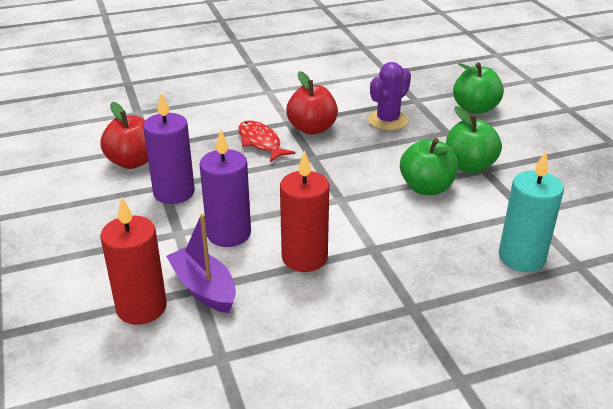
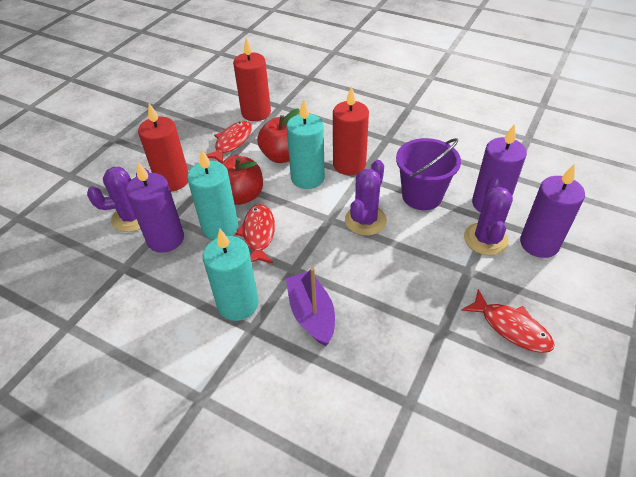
green apple: 3 -> 0
purple bucket: 0 -> 1
purple cactus: 1 -> 3
purple candle: 2 -> 3
red candle: 2 -> 3
red fish: 1 -> 3
turquoise candle: 1 -> 3

